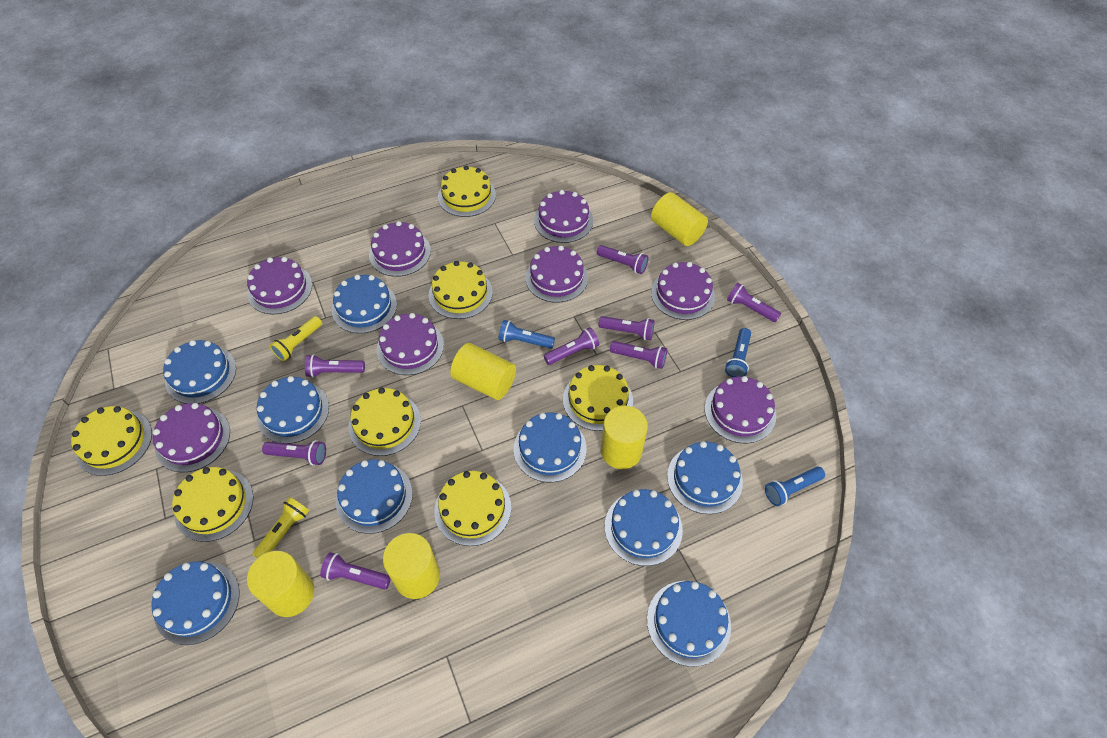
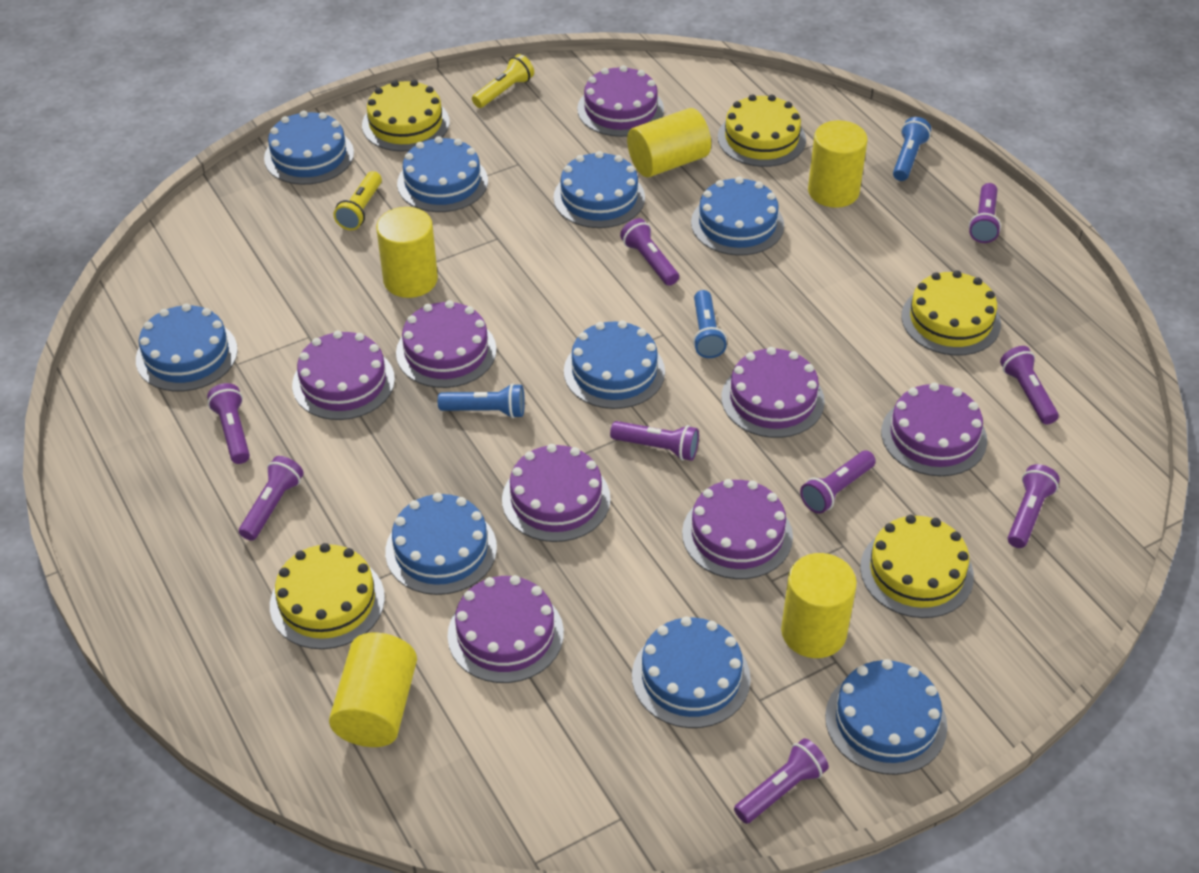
purple flashlight: 8 -> 9
yellow cake: 7 -> 5

